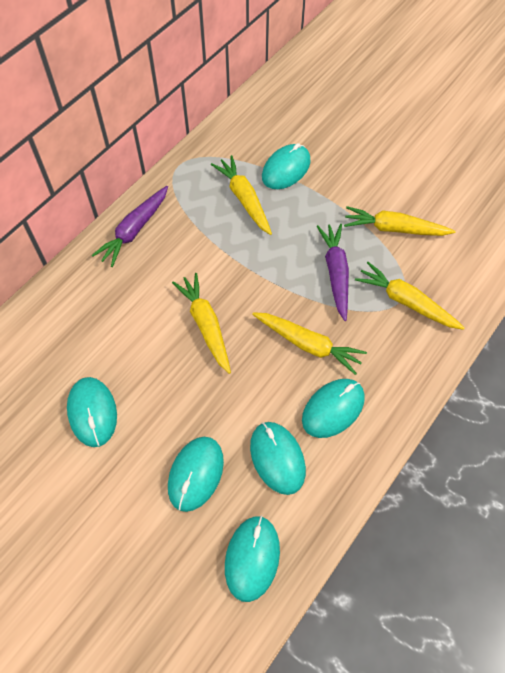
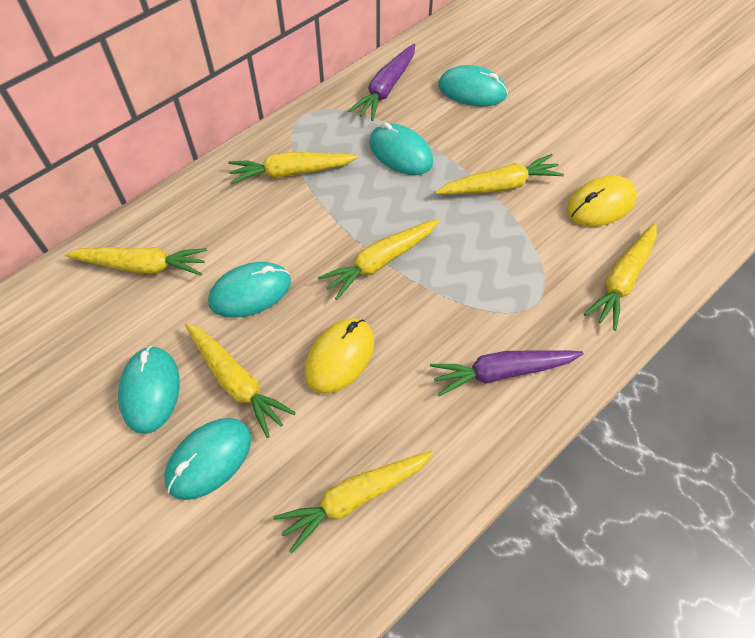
turquoise mouse: 6 -> 5
yellow carrot: 5 -> 7
yellow mouse: 0 -> 2

